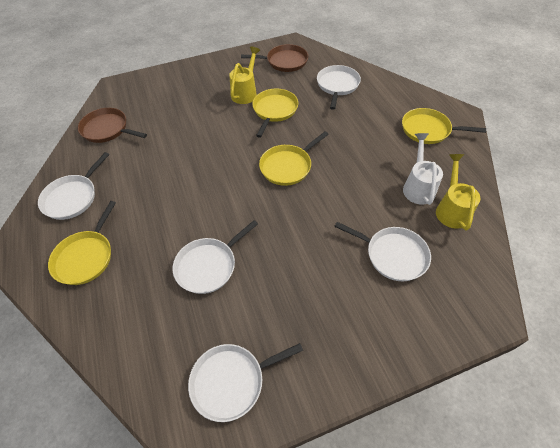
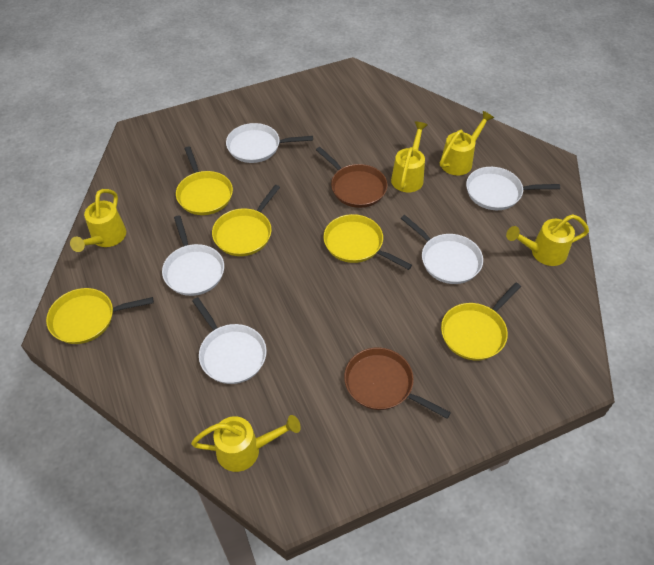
white watering can: 1 -> 0
yellow pan: 4 -> 5
yellow watering can: 2 -> 5

